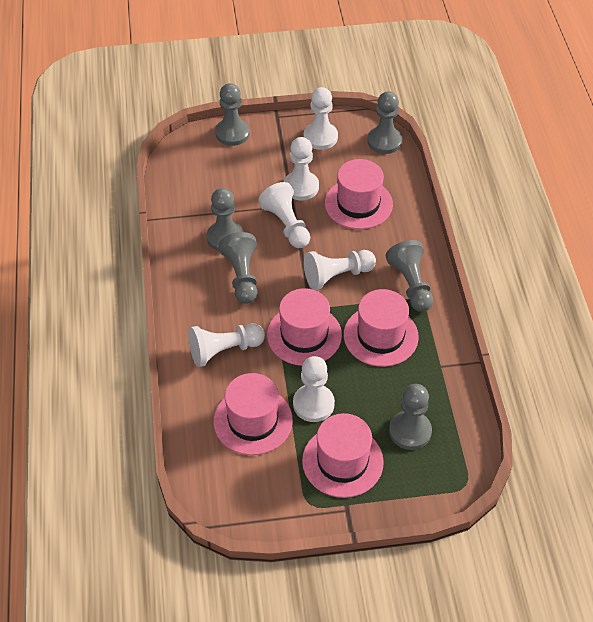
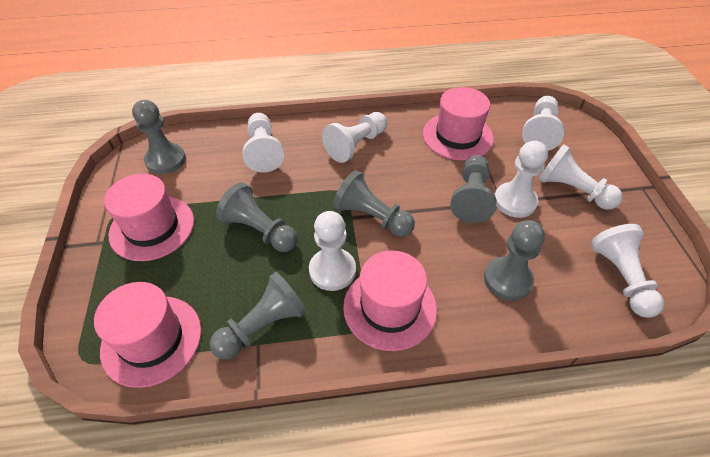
pink hat: 5 -> 4
white pawn: 6 -> 7

